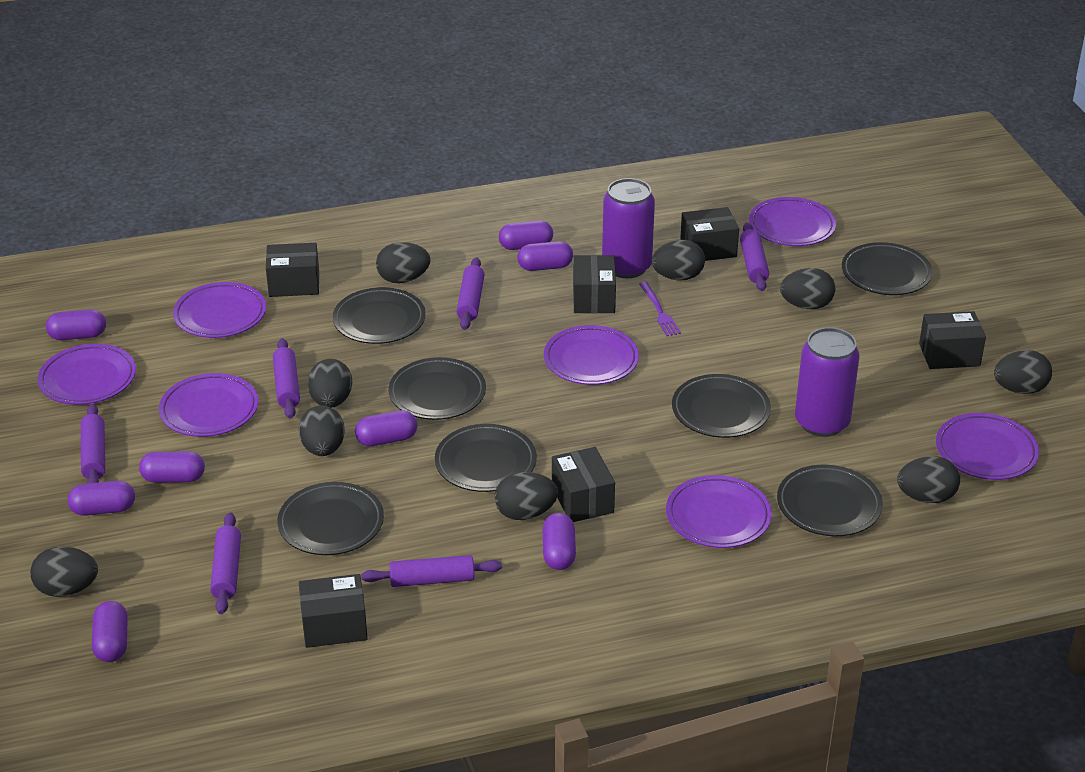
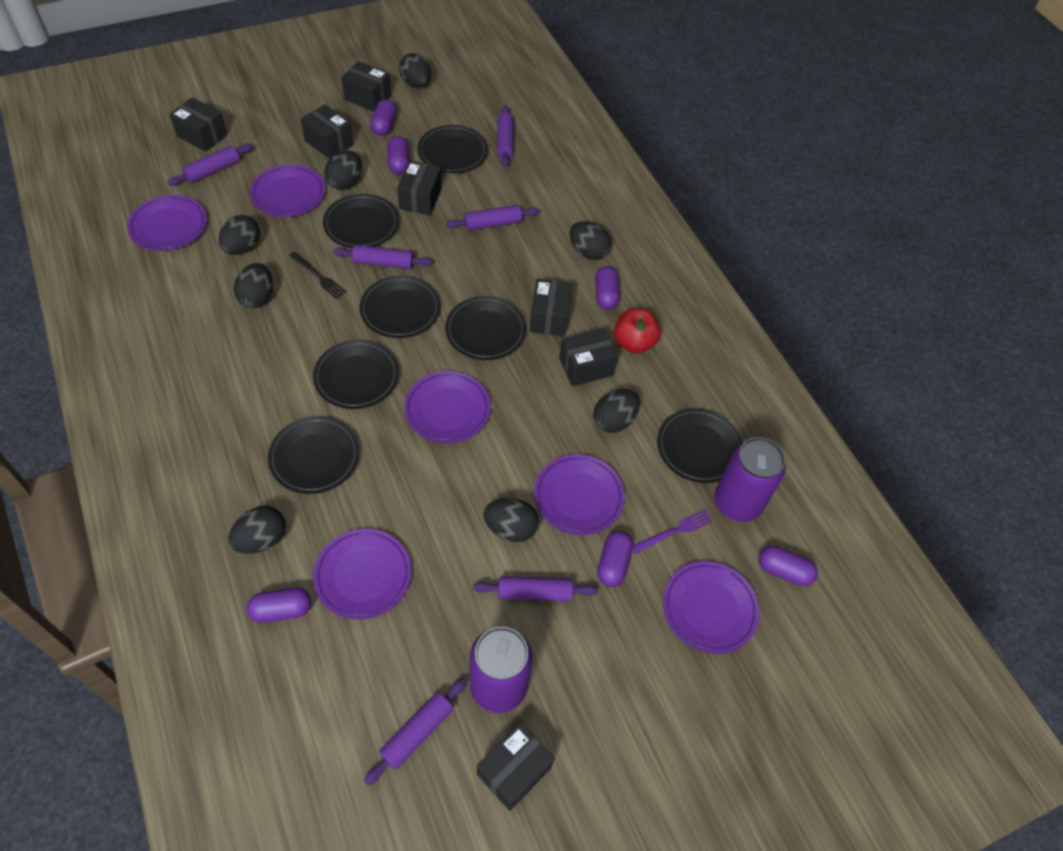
black box: 6 -> 7
black egg: 9 -> 8
black fork: 0 -> 1
purple capsule: 8 -> 6
purple plate: 7 -> 6
red apple: 0 -> 1

